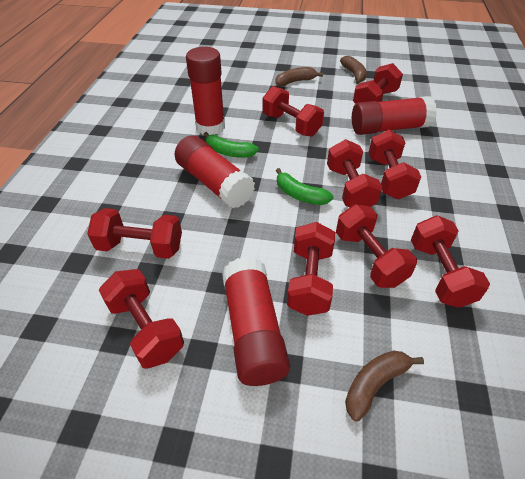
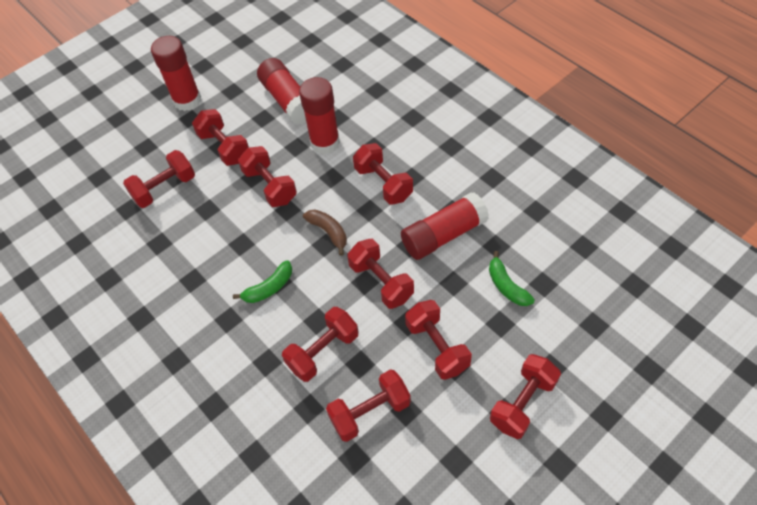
brown banana: 3 -> 1

